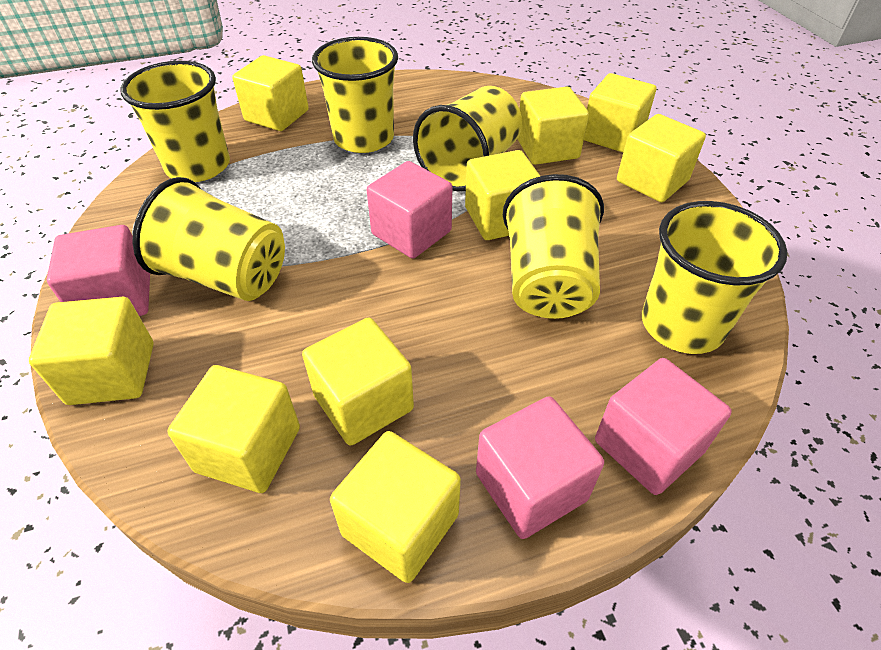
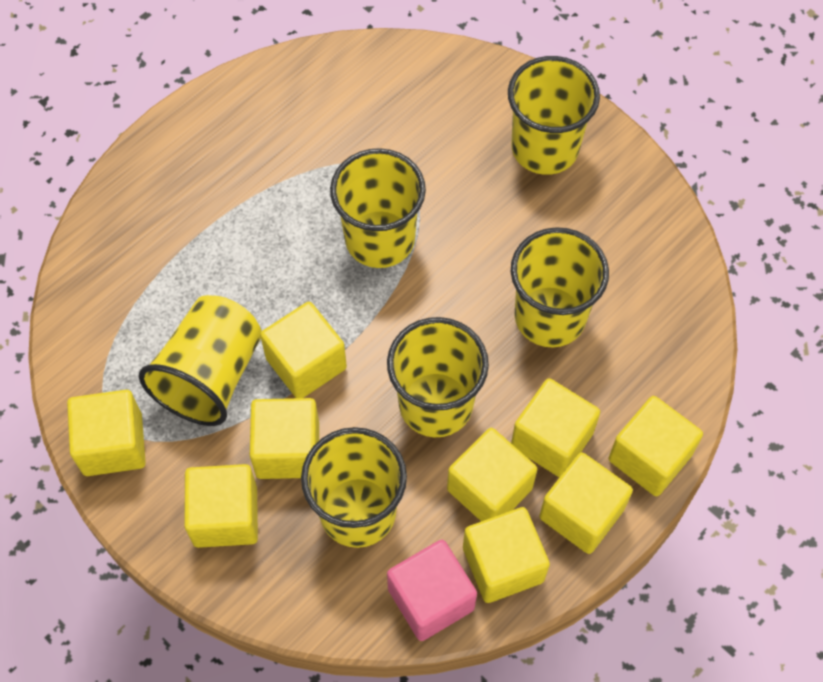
pink cube: 4 -> 1

